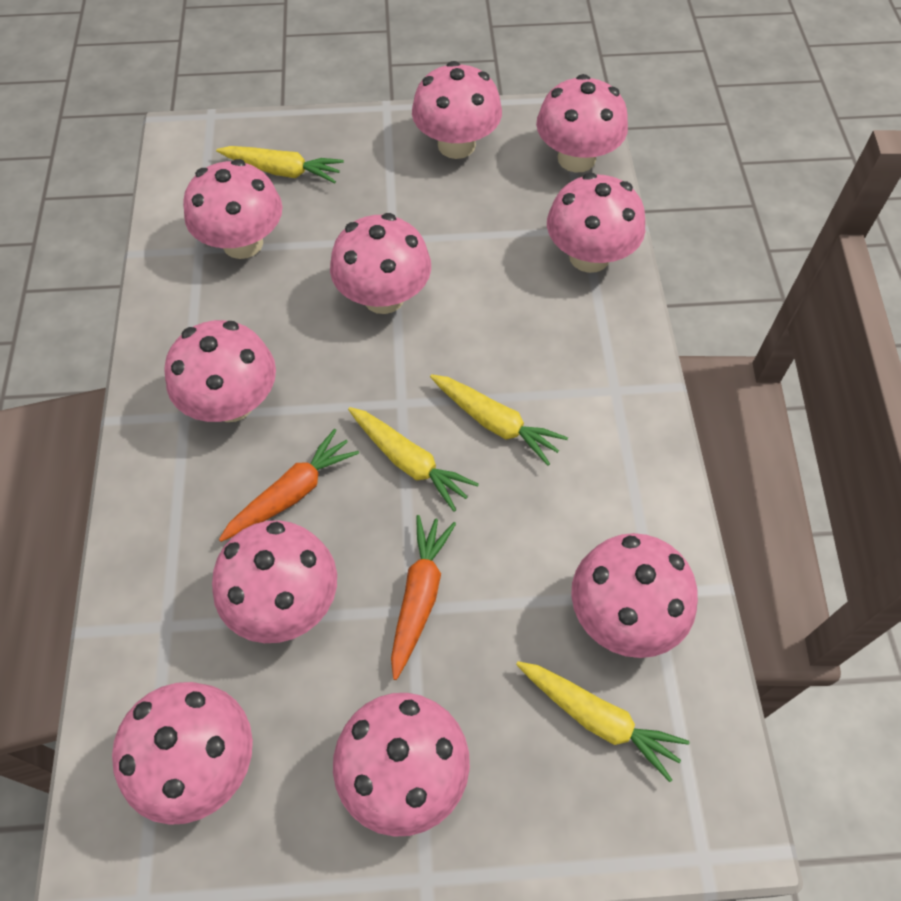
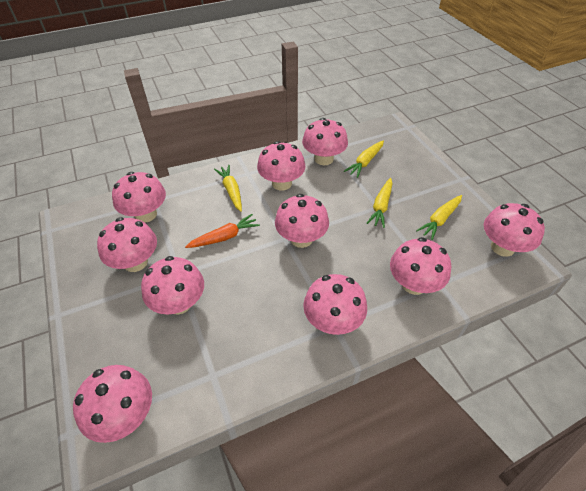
orange carrot: 2 -> 1

